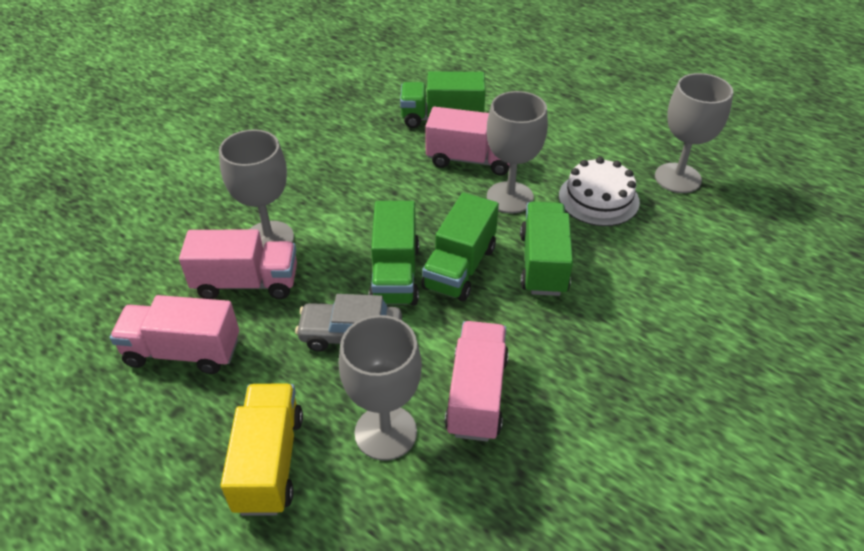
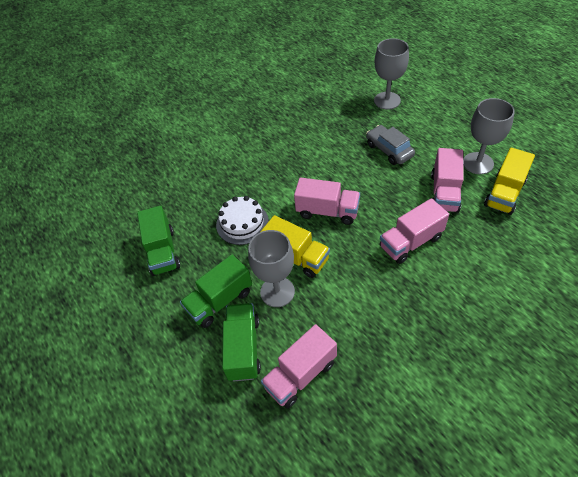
green truck: 4 -> 3
grey goblet: 4 -> 3
yellow truck: 1 -> 2

